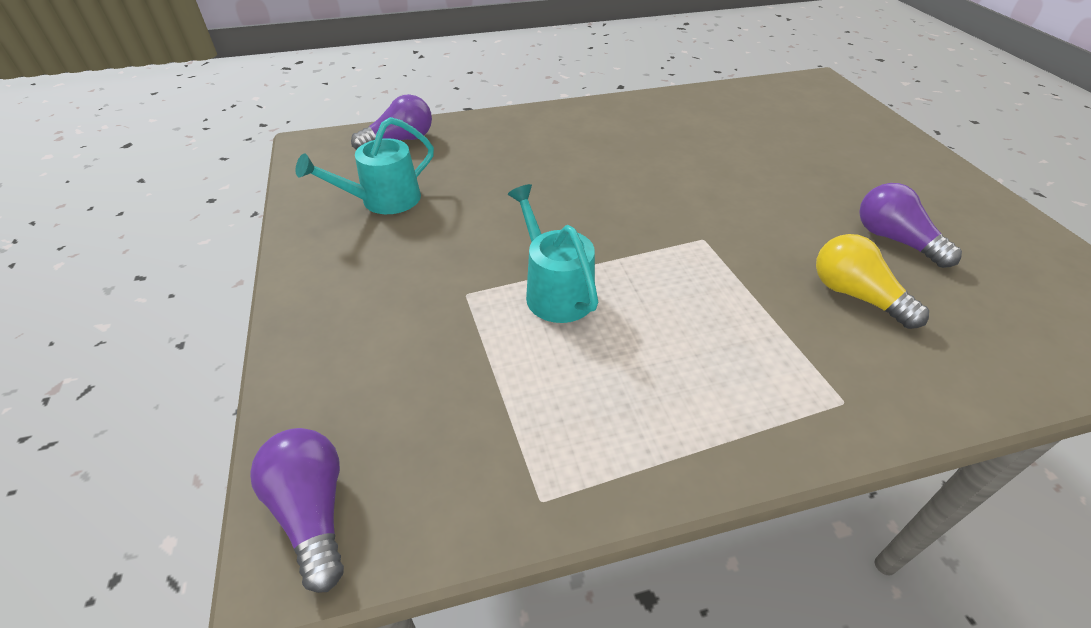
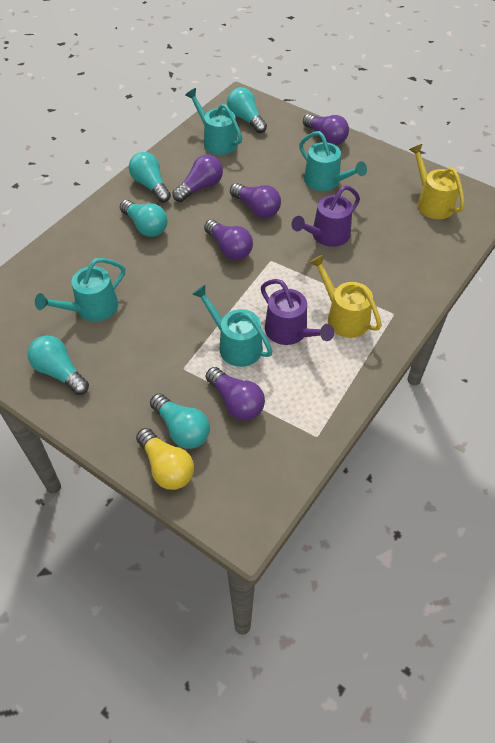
purple light bulb: 3 -> 5
purple watering can: 0 -> 2
turquoise light bulb: 0 -> 5
turquoise watering can: 2 -> 4
yellow watering can: 0 -> 2

